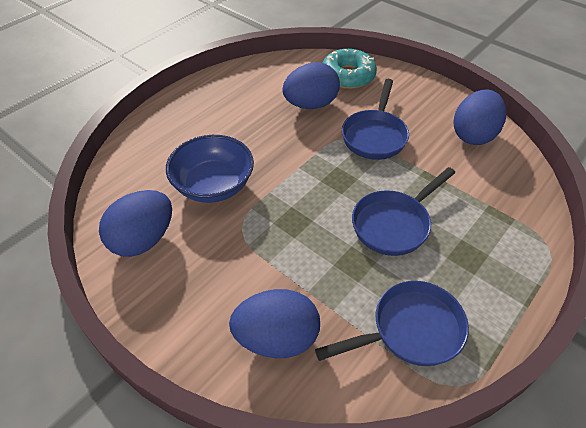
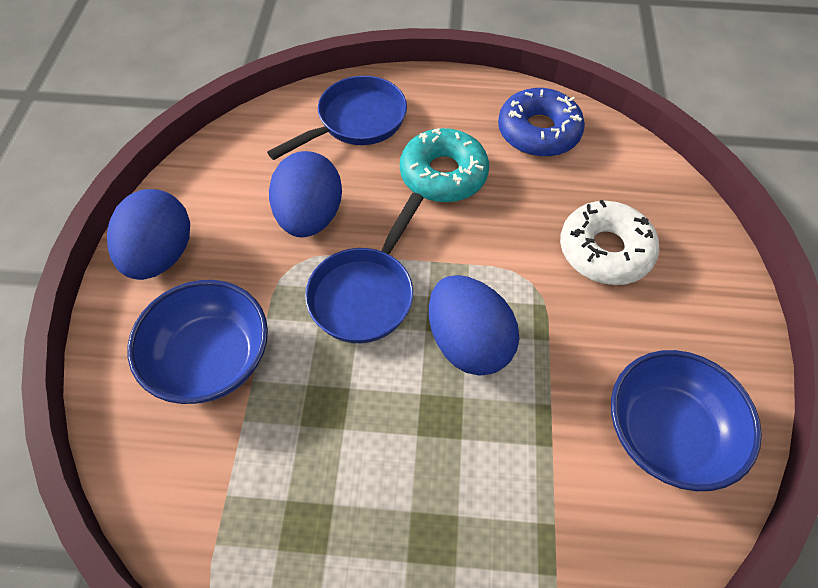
blue bowl: 1 -> 2
blue donut: 0 -> 1
blue egg: 4 -> 3
blue pan: 3 -> 2
white donut: 0 -> 1

